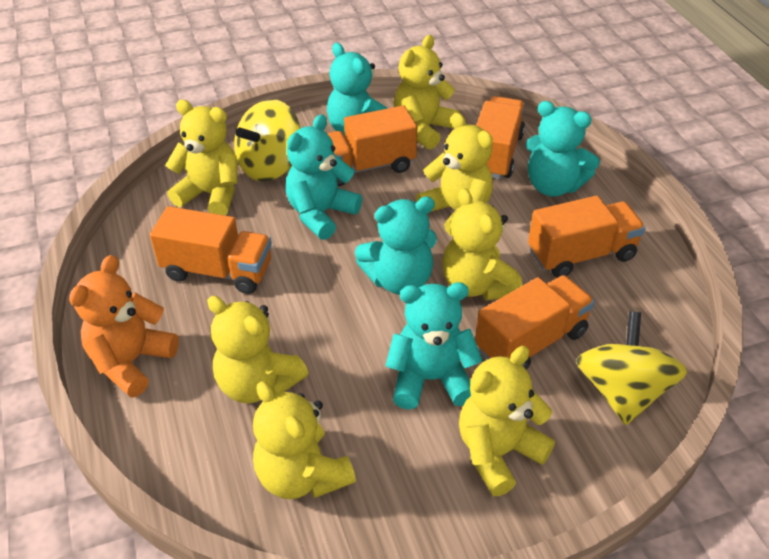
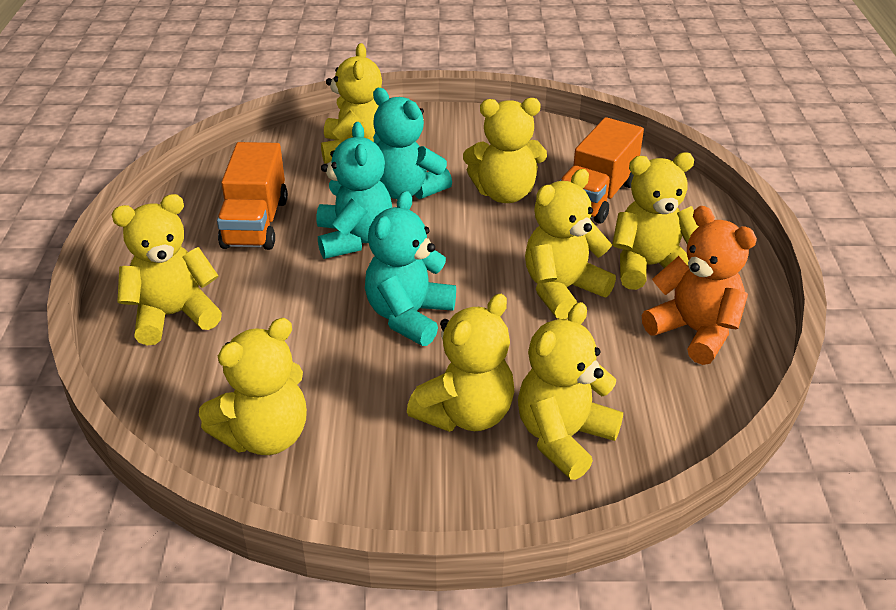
orange truck: 5 -> 2
turquoise teddy bear: 5 -> 3
yellow spinning top: 2 -> 0
yellow teddy bear: 7 -> 8

